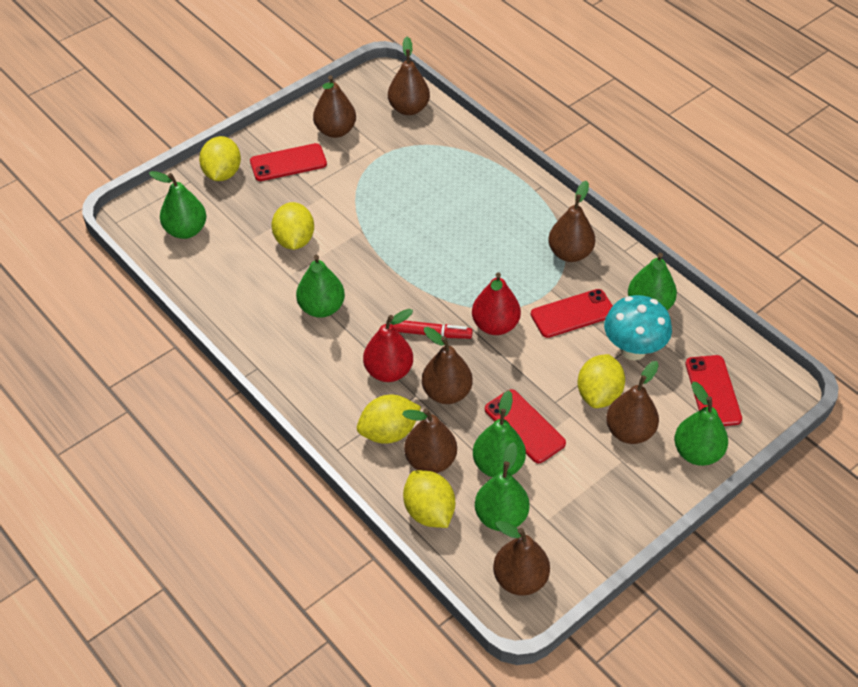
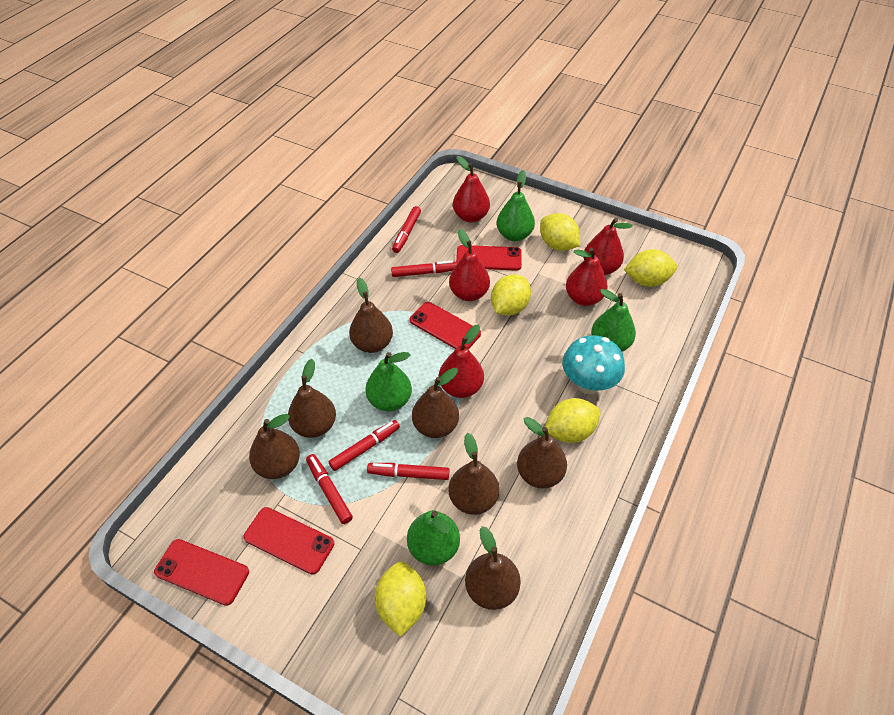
green pear: 6 -> 4
red marker: 1 -> 5
red pear: 2 -> 5

